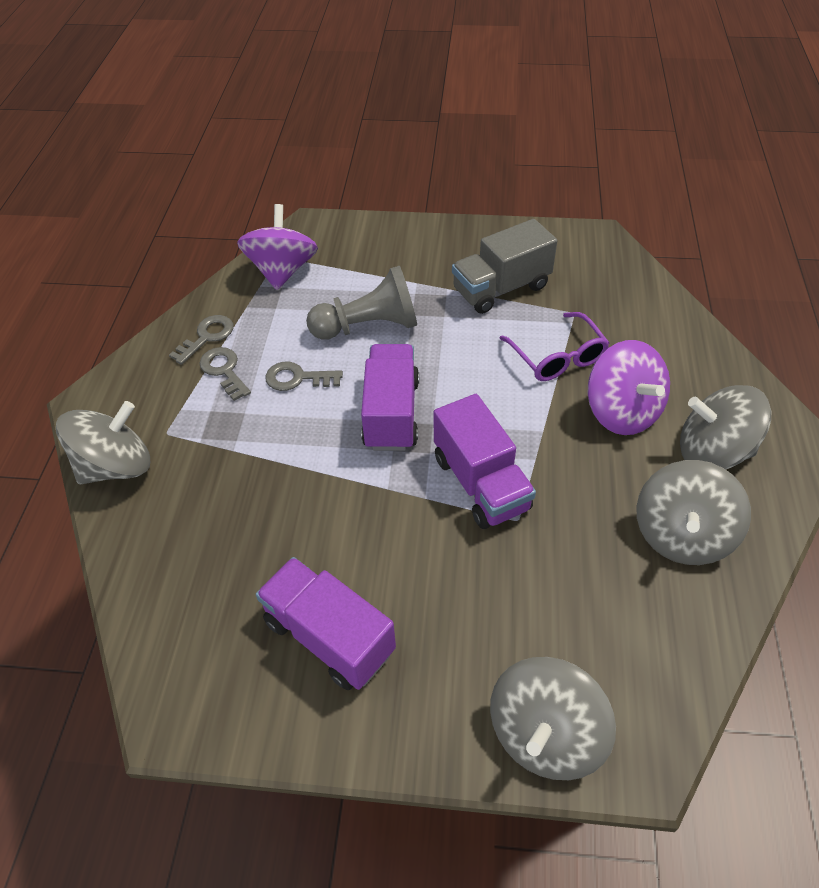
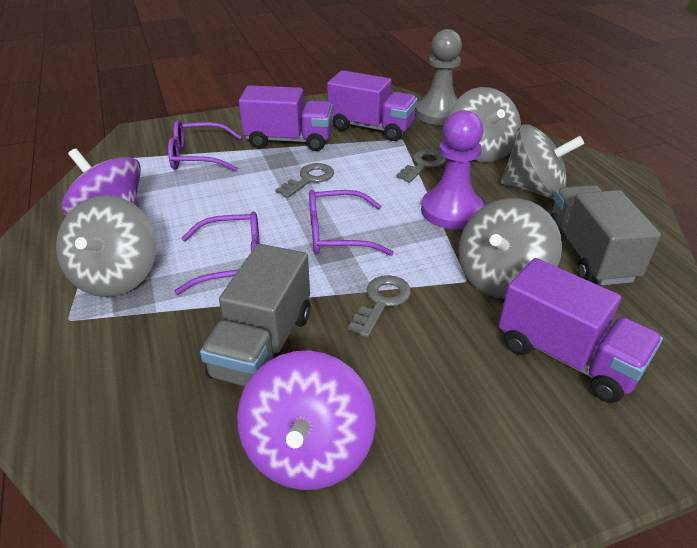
grey truck: 1 -> 2
purple glasses: 1 -> 3
purple pawn: 0 -> 1

